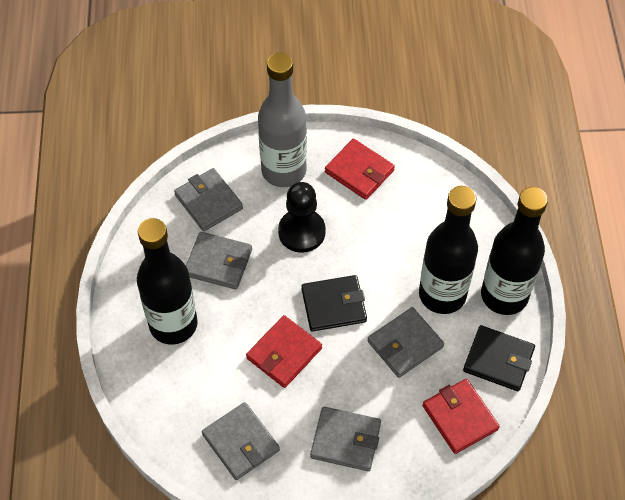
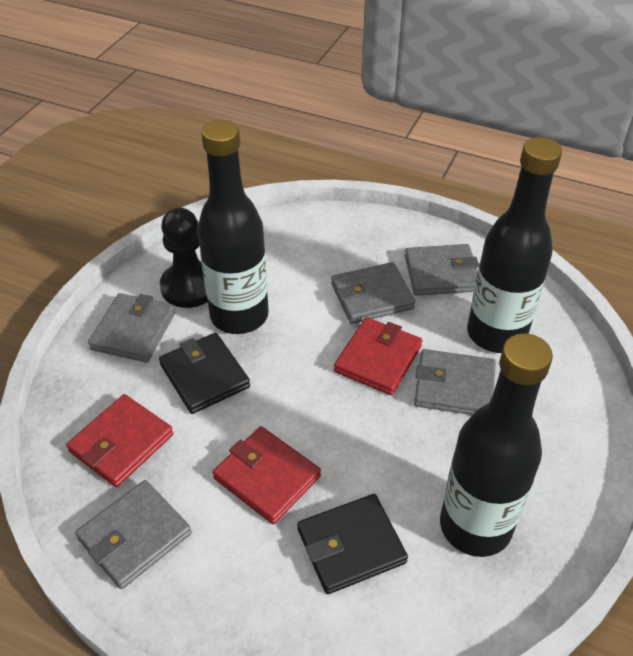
grey bottle: 1 -> 0

